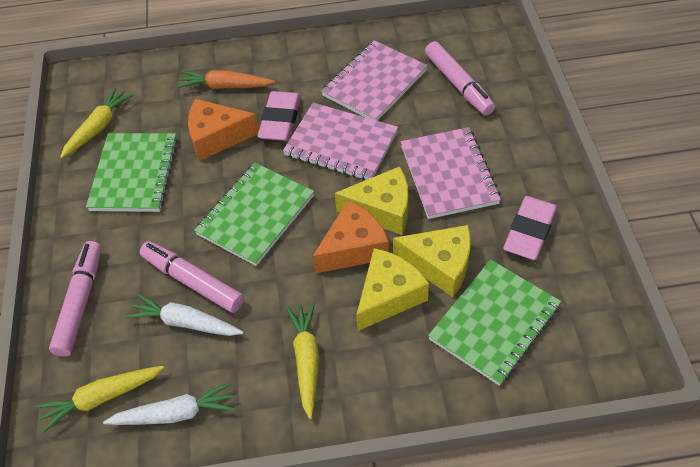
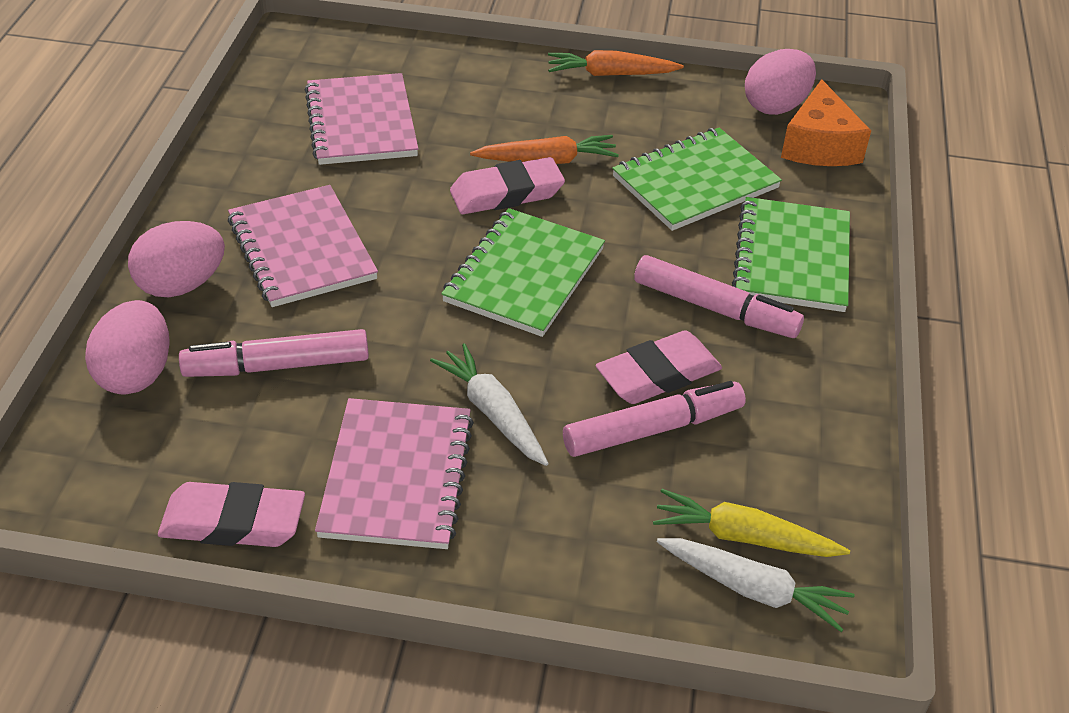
orange carrot: 1 -> 2
orange cheese: 2 -> 1
pink egg: 0 -> 3
pink eraser: 2 -> 3
yellow carrot: 3 -> 1
yellow cheese: 3 -> 0

